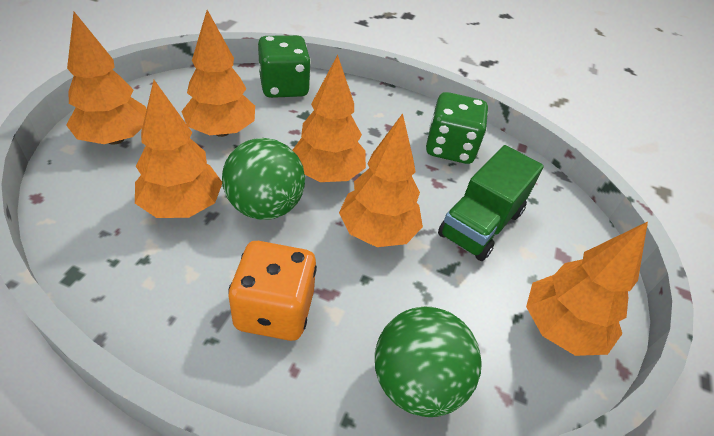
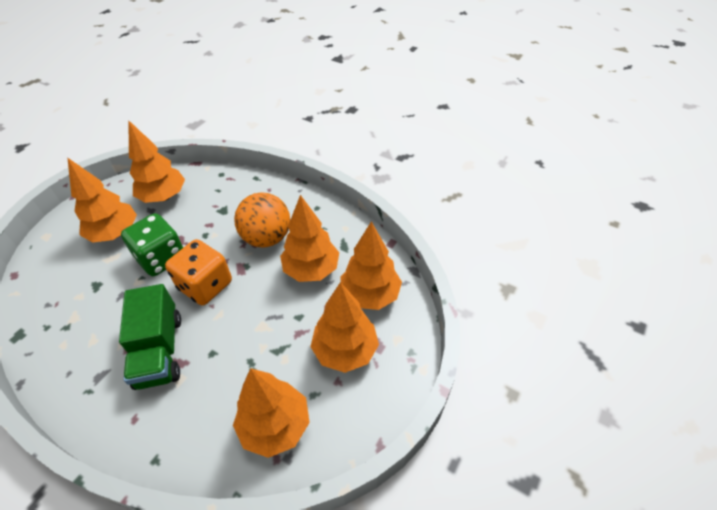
green ball: 2 -> 0
green dice: 2 -> 1
orange ball: 0 -> 1

